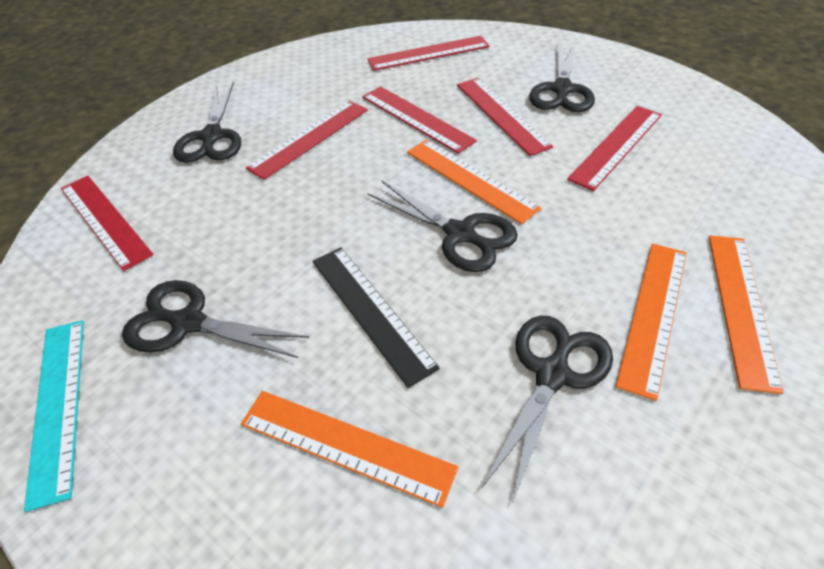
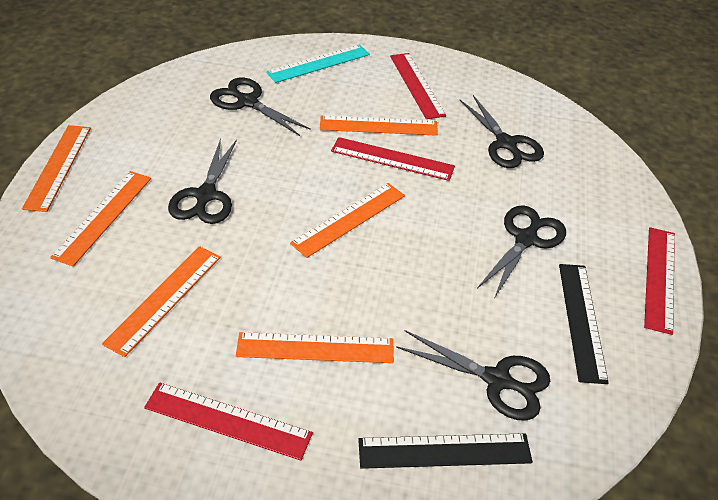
black ruler: 1 -> 2
orange ruler: 4 -> 6
red ruler: 6 -> 4

